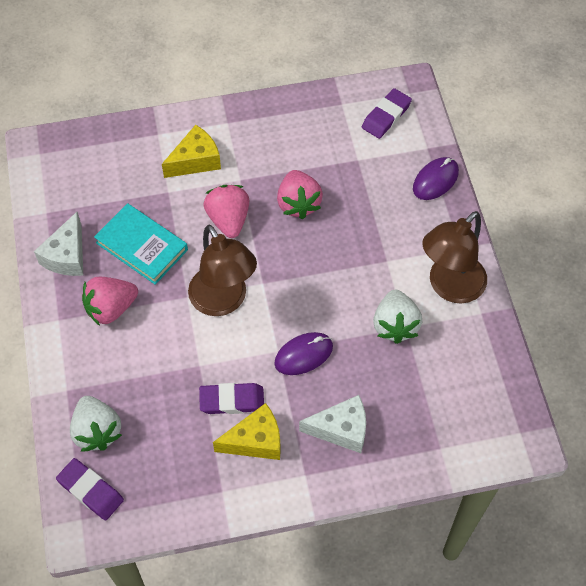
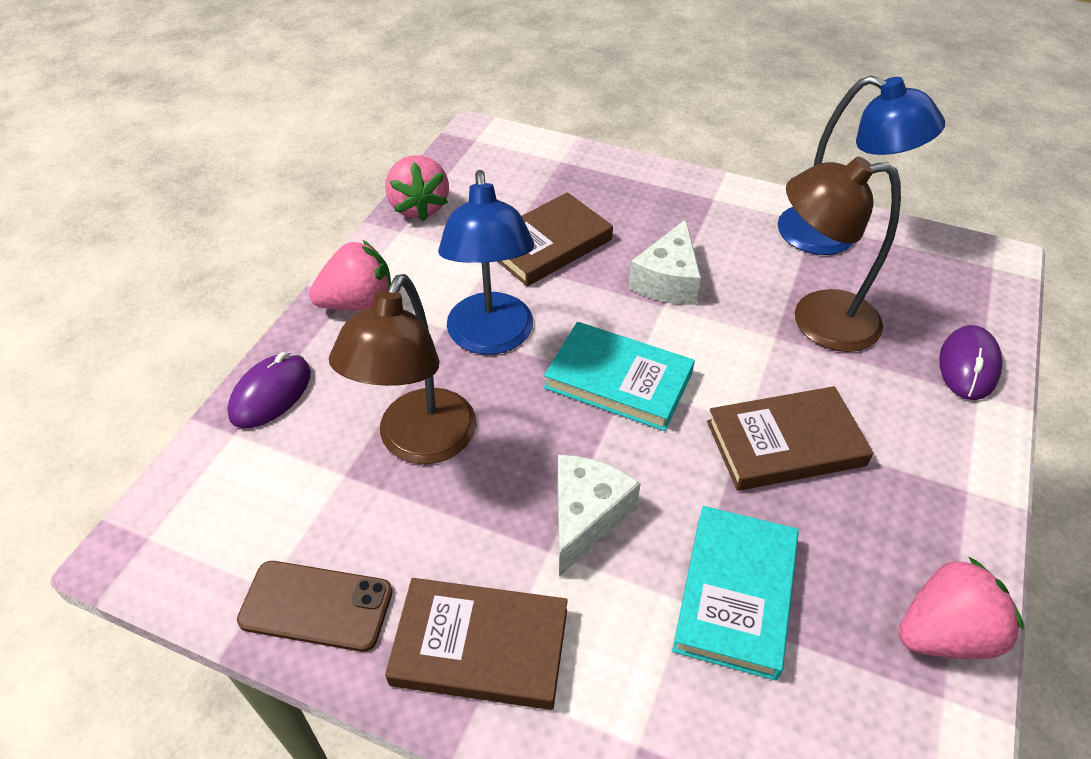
blue lamp: 0 -> 2
brown book: 0 -> 3
brown phone: 0 -> 1
purple eraser: 3 -> 0
turquoise book: 1 -> 2
white strawberry: 2 -> 0
yellow cheese: 2 -> 0

